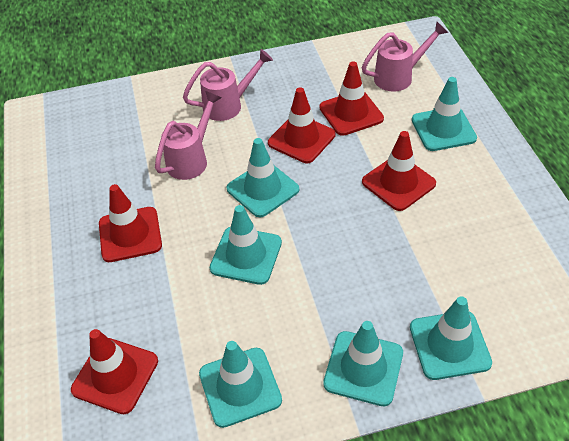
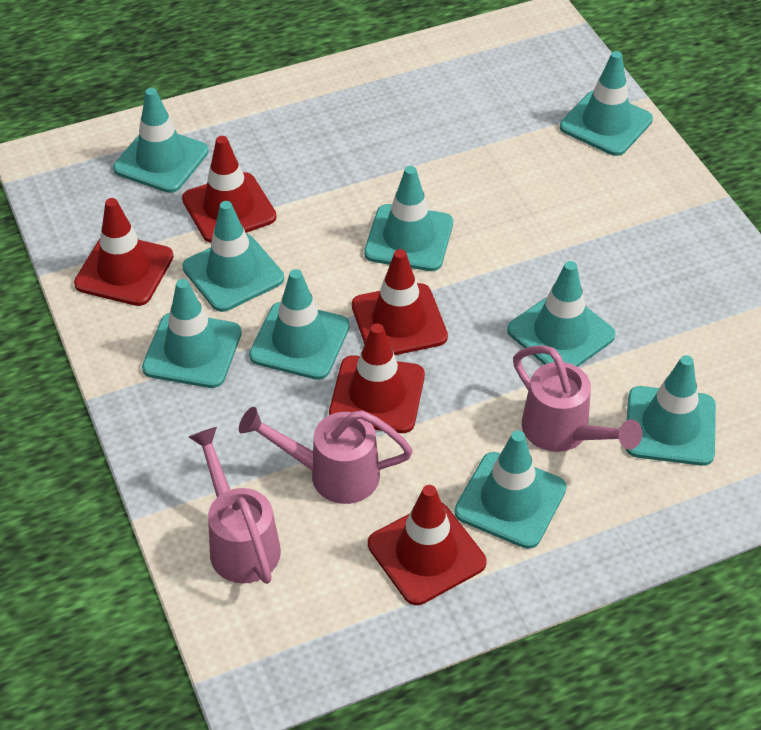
turquoise traffic cone: 6 -> 9

